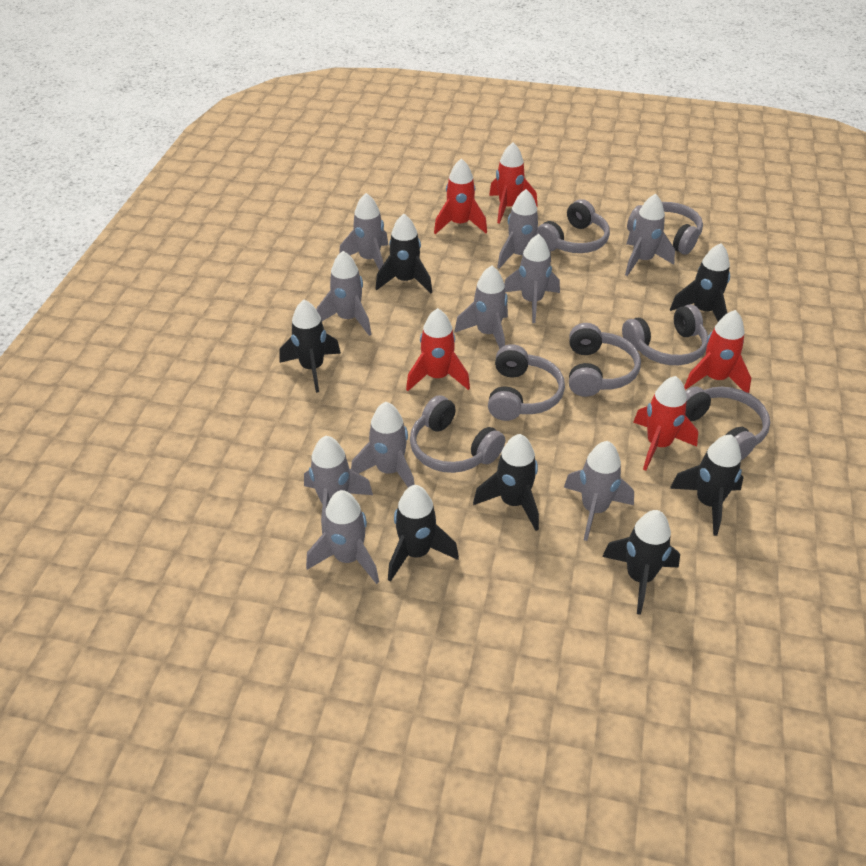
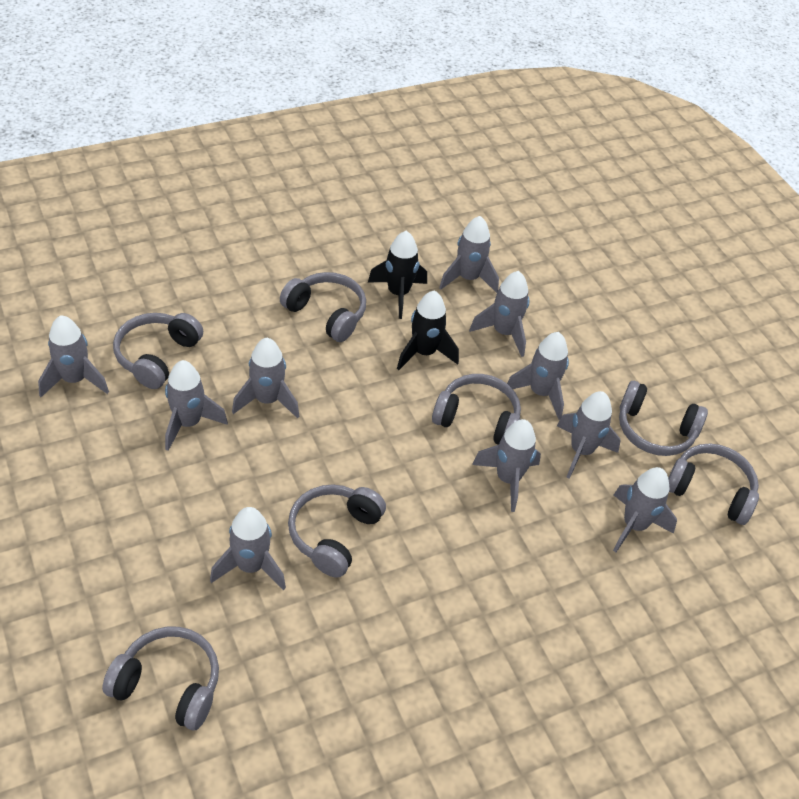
black rocket: 7 -> 2
red rocket: 5 -> 0

